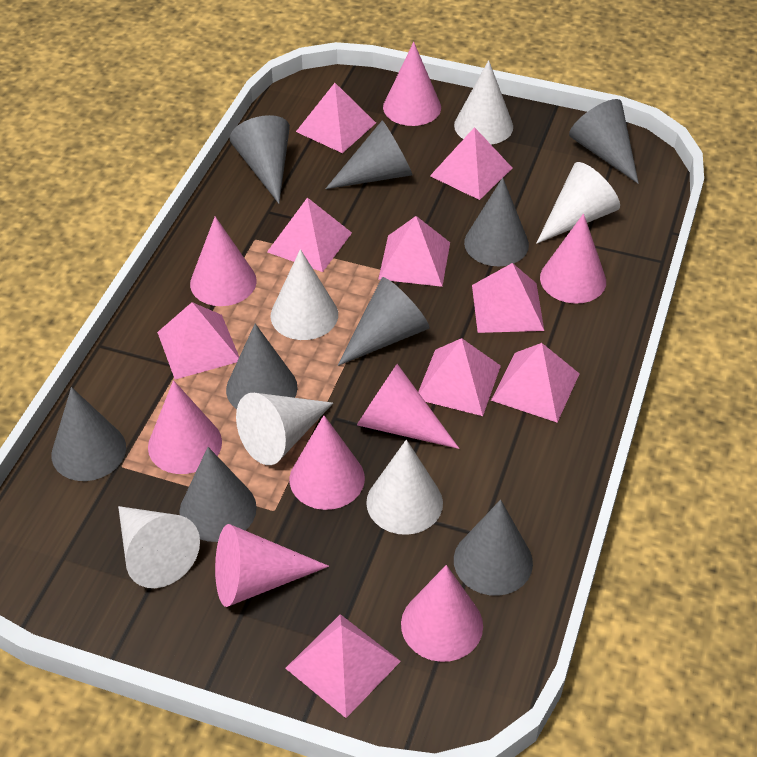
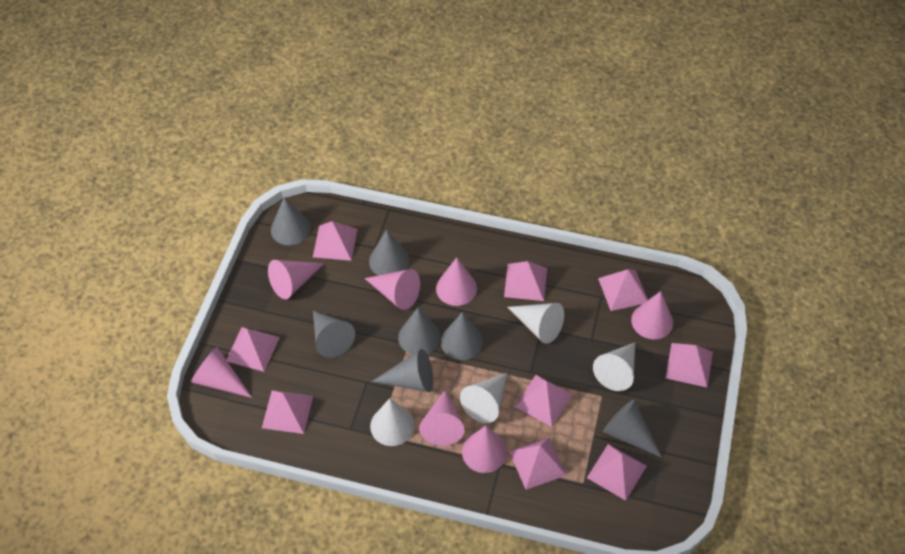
grey cone: 9 -> 7
pink cone: 8 -> 7
white cone: 6 -> 4

